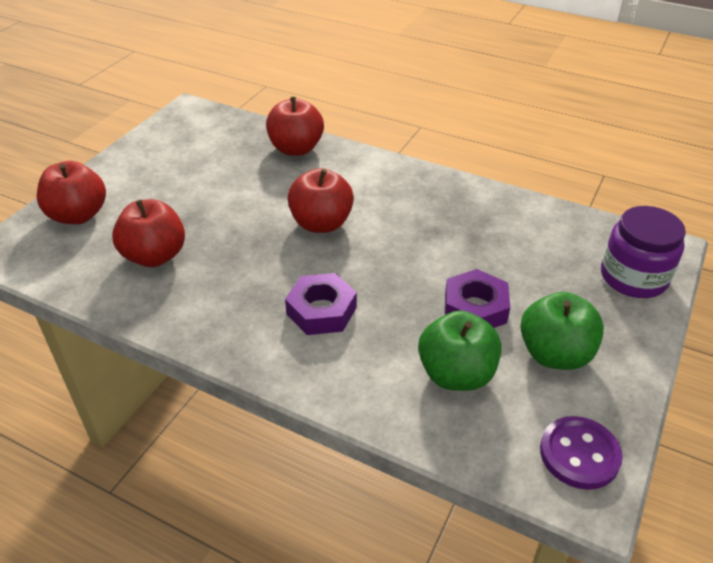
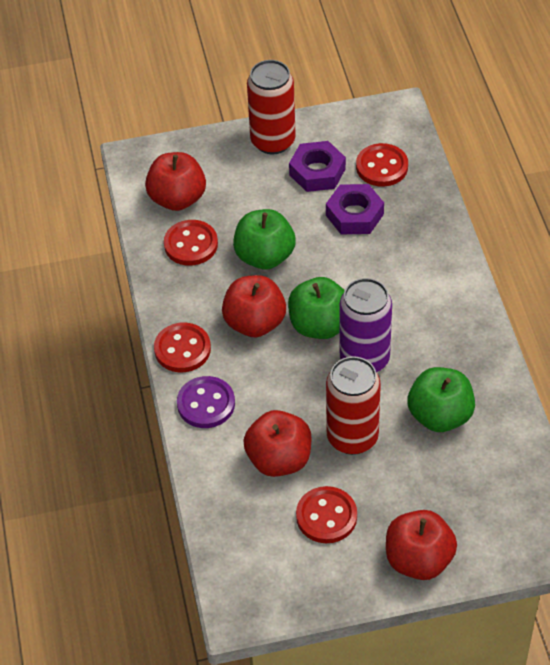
green apple: 2 -> 3
purple can: 0 -> 1
purple jar: 1 -> 0
red button: 0 -> 4
red can: 0 -> 2

